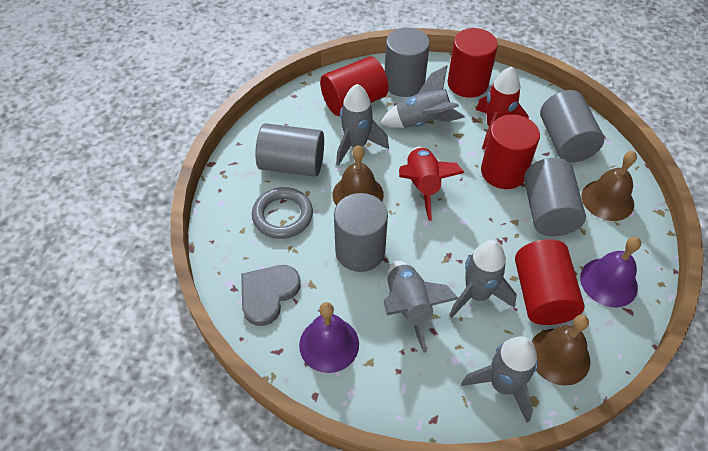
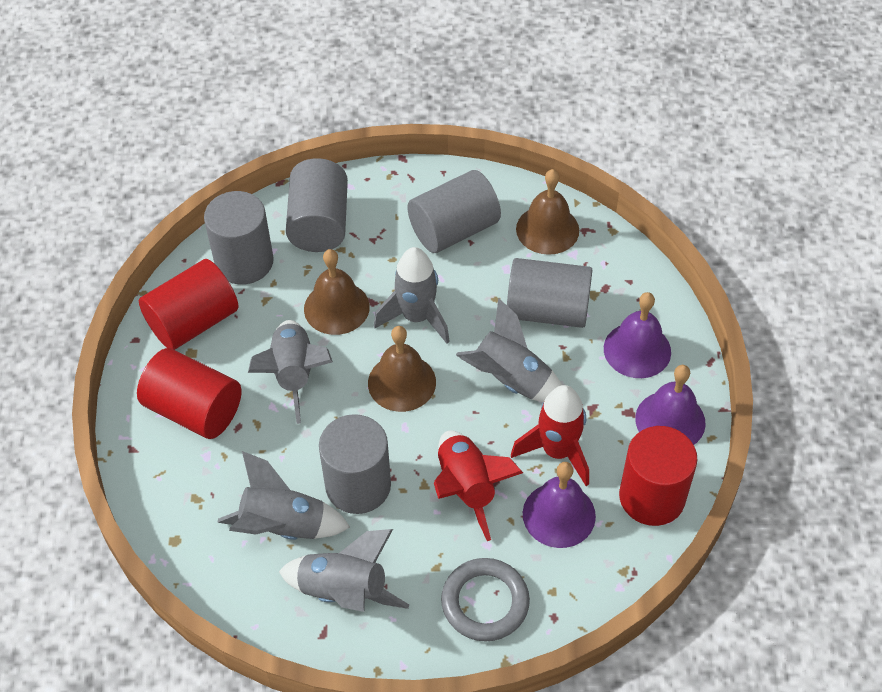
grey heart: 1 -> 0
purple bell: 2 -> 3
red cylinder: 4 -> 3

